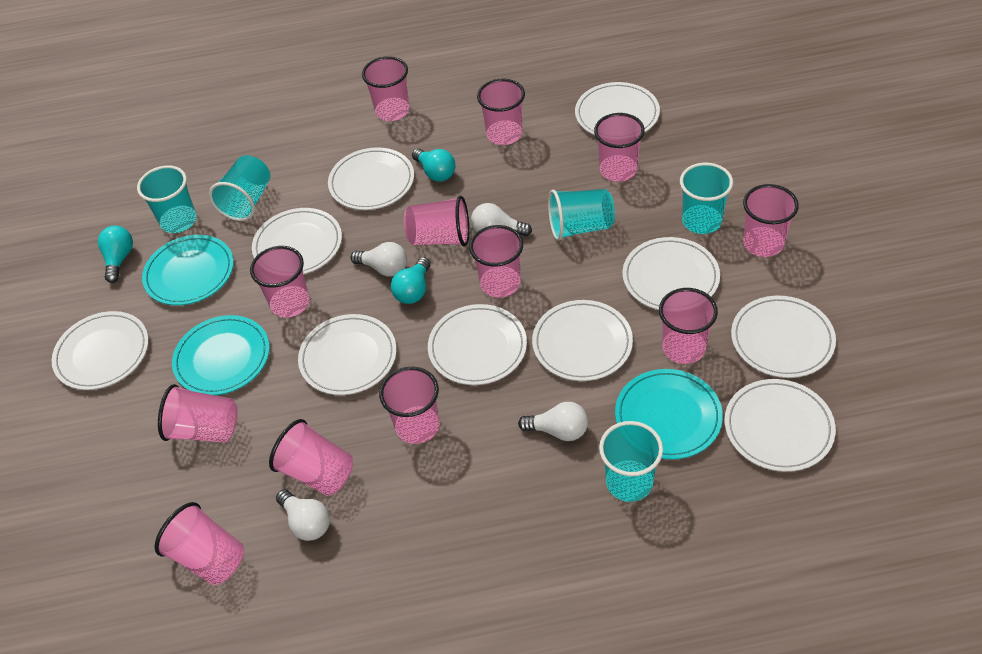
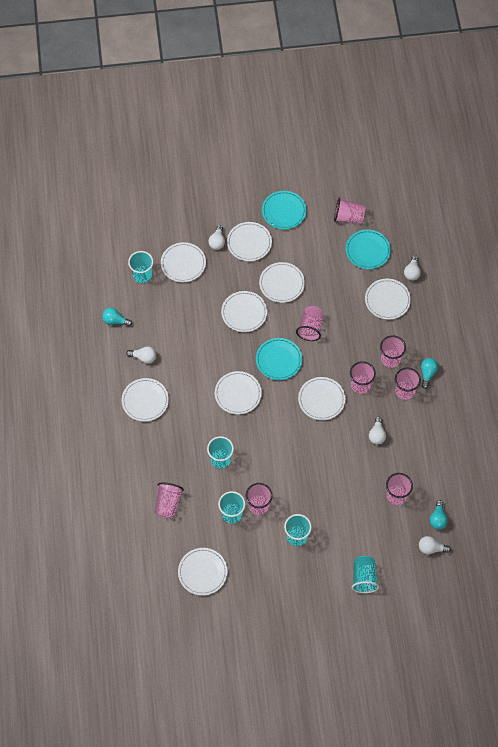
pink cup: 12 -> 8
white light bulb: 4 -> 5
white plate: 10 -> 9

